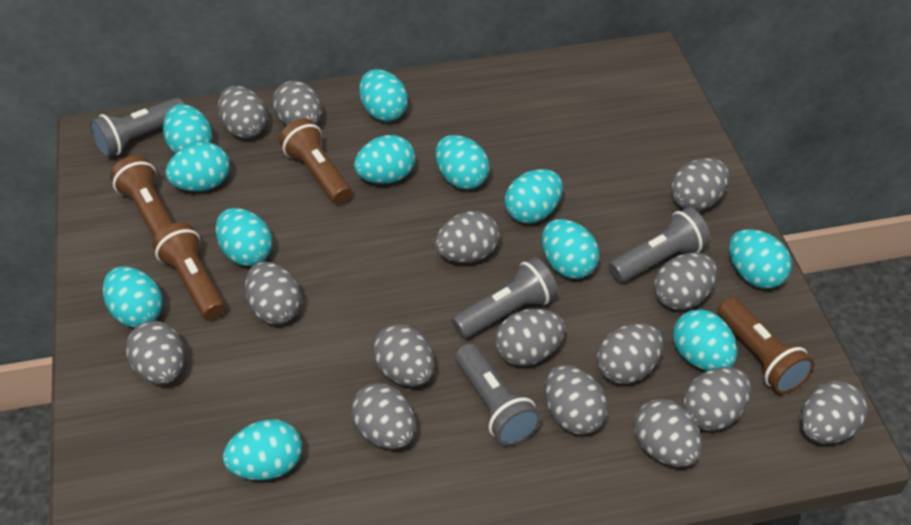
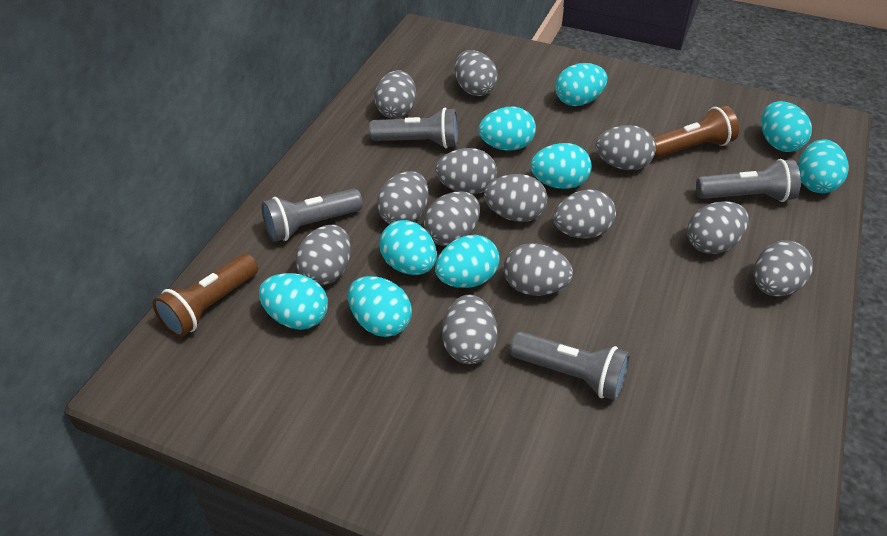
brown flashlight: 4 -> 2
grey egg: 15 -> 13
turquoise egg: 12 -> 9

